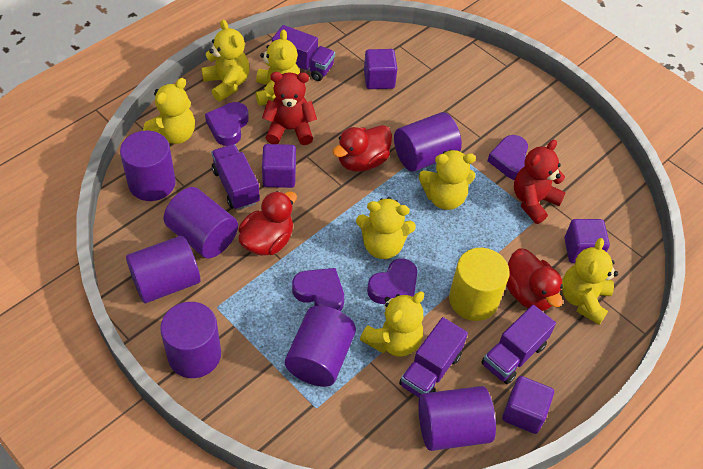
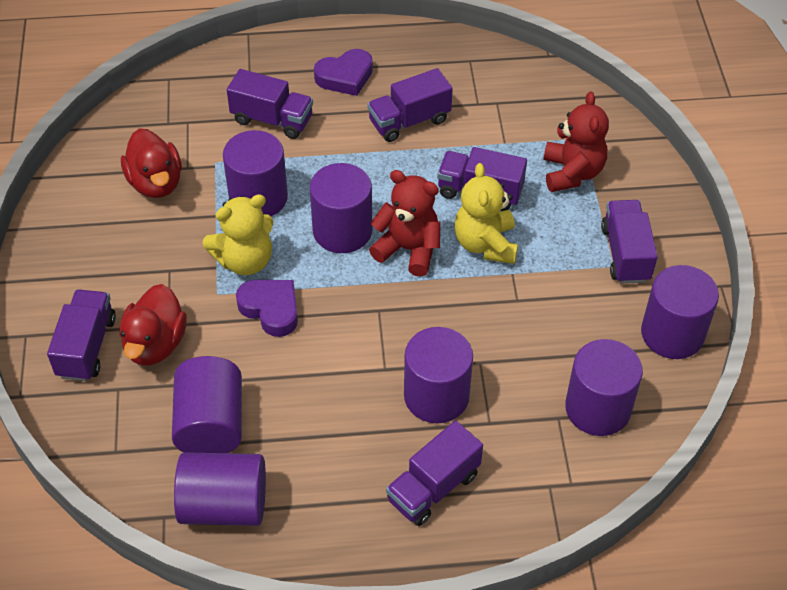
purple cube: 4 -> 0
purple heart: 4 -> 2
purple truck: 4 -> 6
red duck: 3 -> 2
yellow cylinder: 1 -> 0
yellow teddy bear: 7 -> 2

